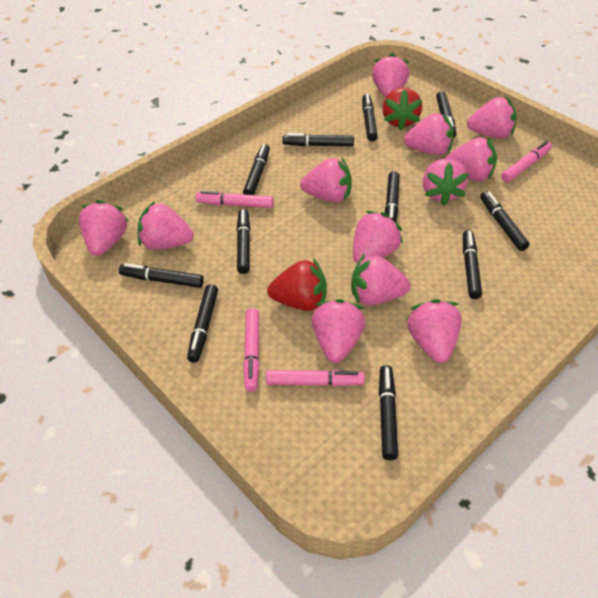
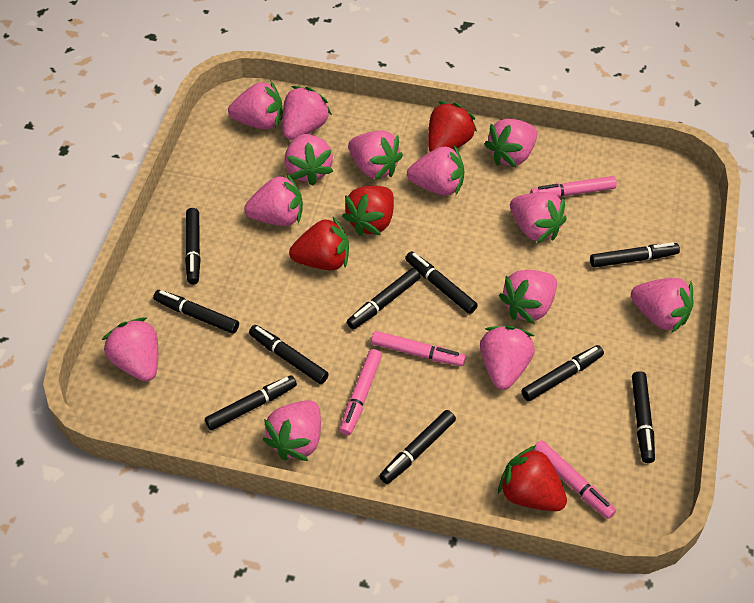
black marker: 11 -> 10
pink strawberry: 12 -> 13
red strawberry: 2 -> 4

